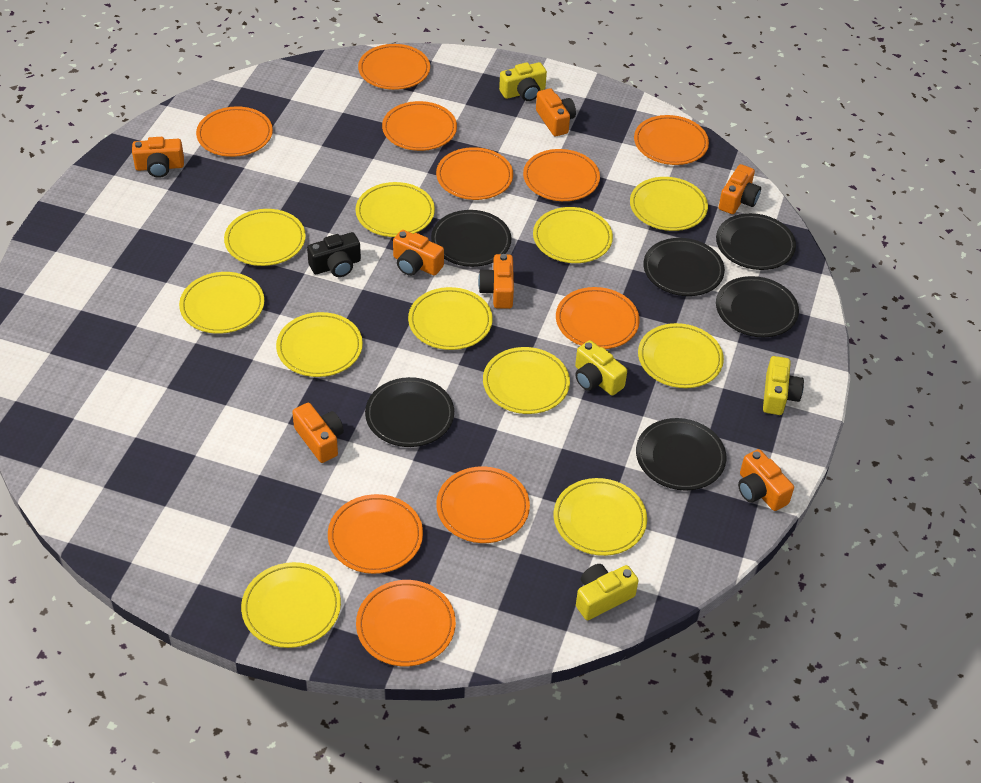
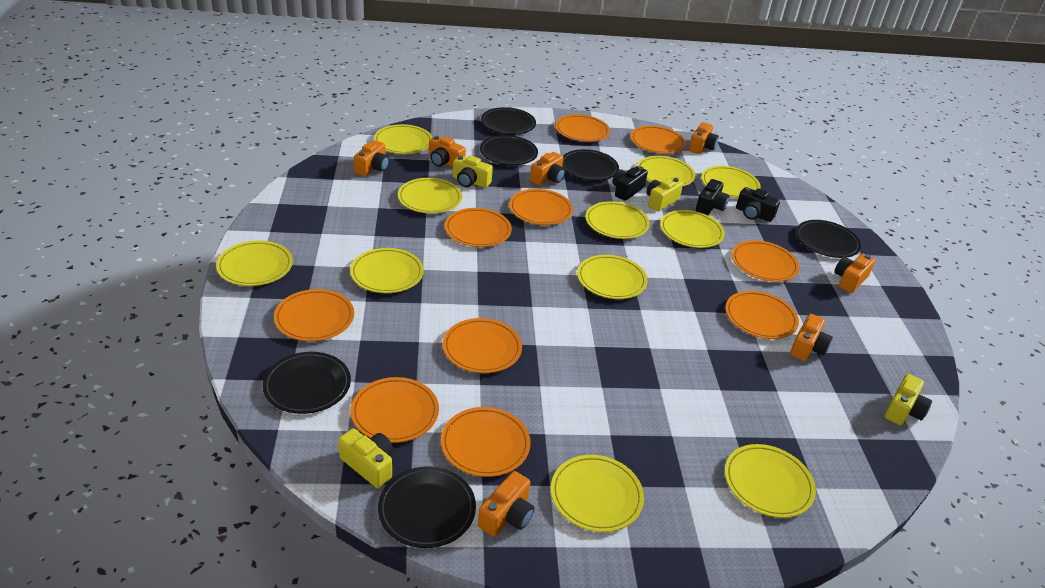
black camera: 1 -> 3

